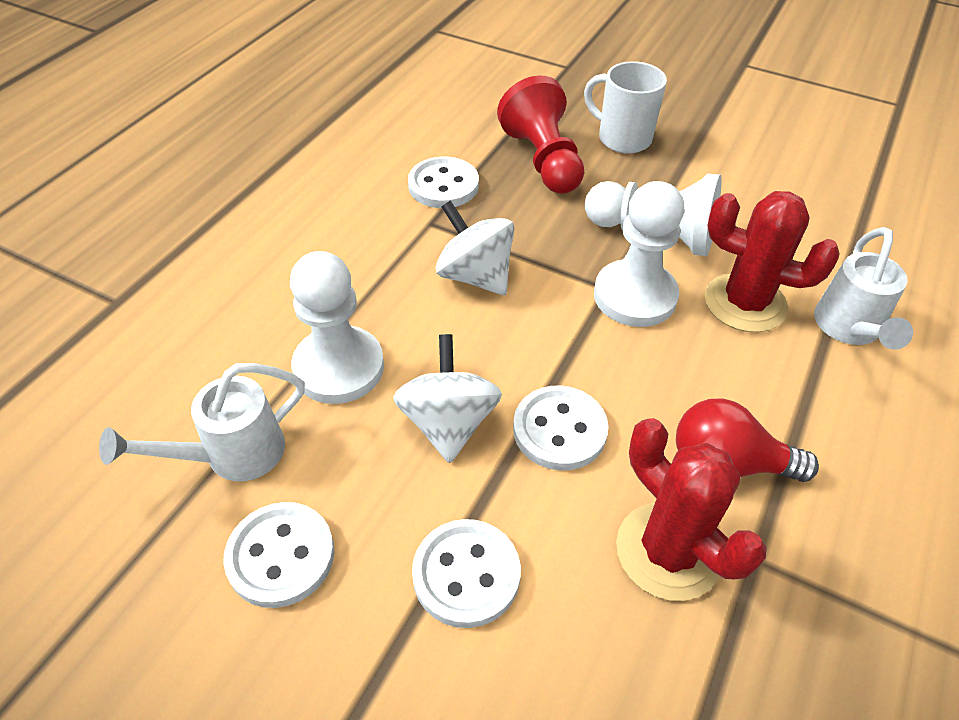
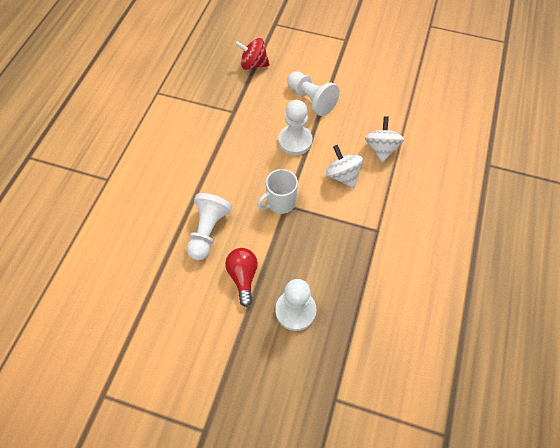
red cactus: 2 -> 0
red pawn: 1 -> 0
red spinning top: 0 -> 1
white button: 4 -> 0
white pawn: 3 -> 4
white watering can: 2 -> 0

